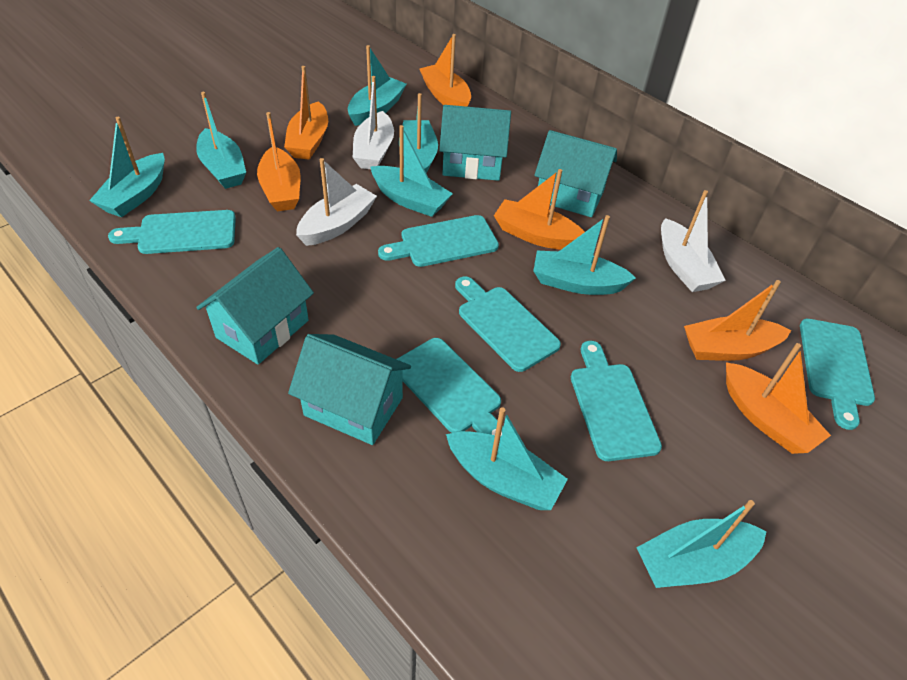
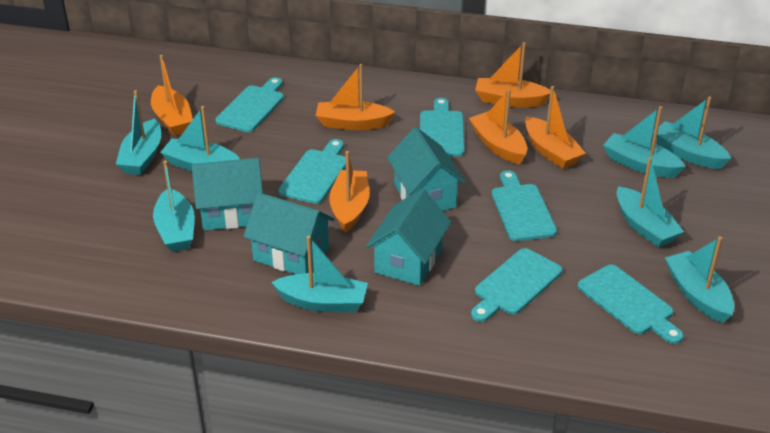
white boat: 3 -> 0

